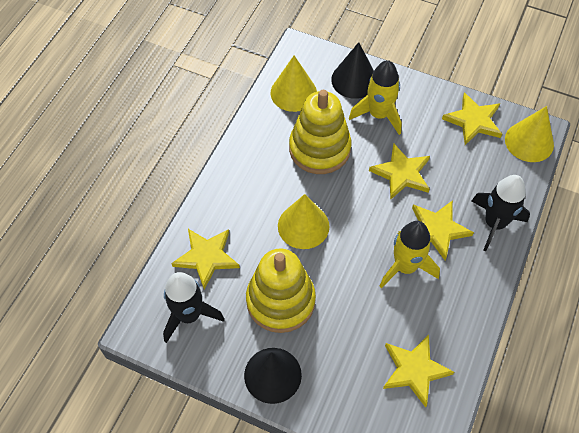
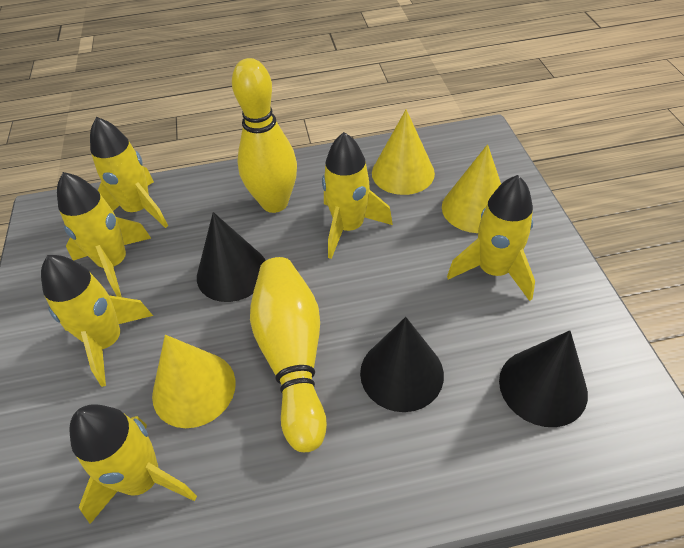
black cone: 2 -> 3
black rocket: 2 -> 0
yellow bowling pin: 0 -> 2
yellow rocket: 2 -> 6
yellow stacking toy: 2 -> 0
yellow star: 5 -> 0

